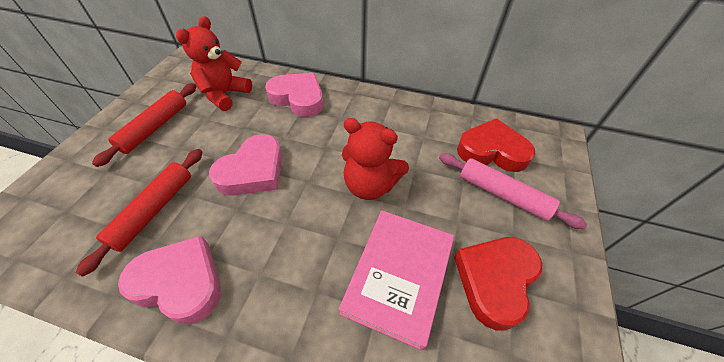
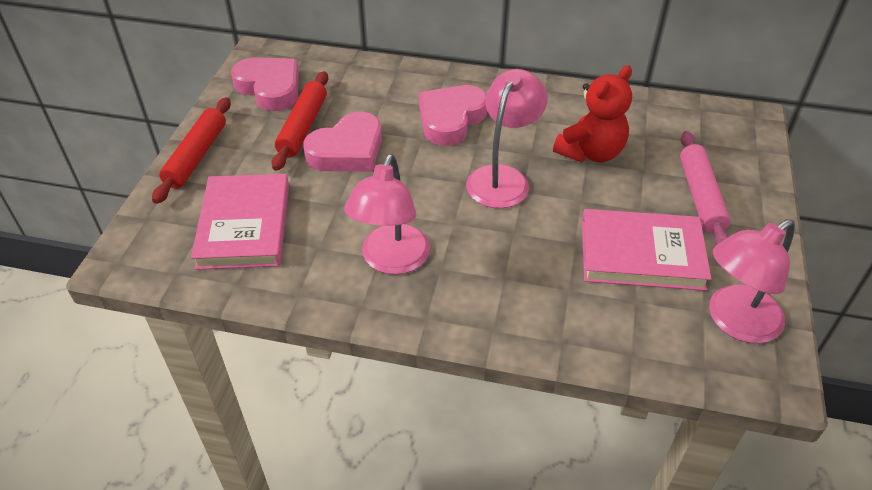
pink book: 1 -> 2
pink lamp: 0 -> 3
red heart: 2 -> 0
red teddy bear: 2 -> 1

